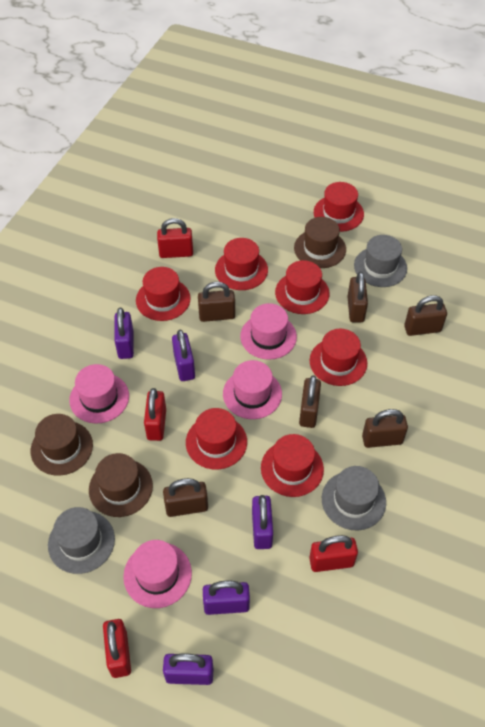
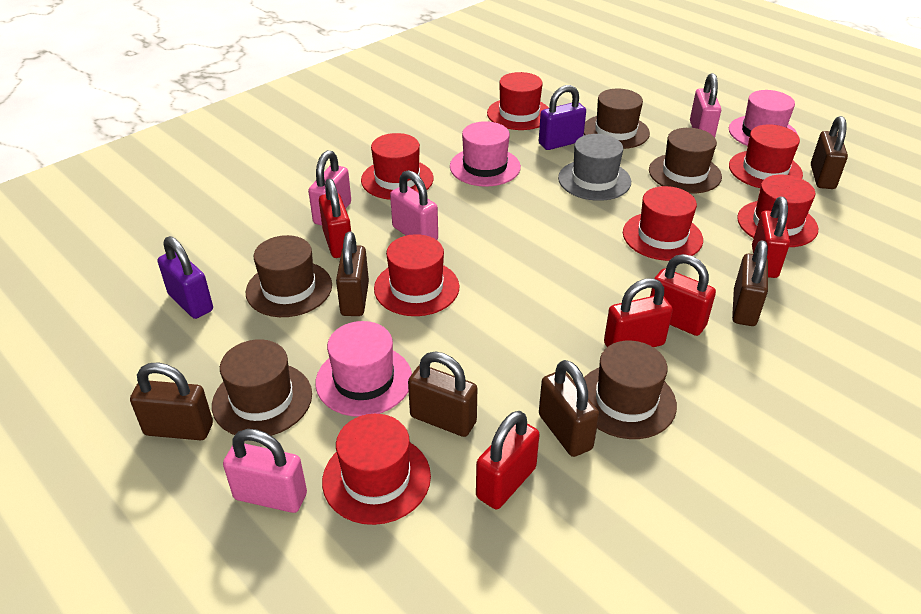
brown hat: 3 -> 5
grey hat: 3 -> 1
pink hat: 4 -> 3
pink padlock: 0 -> 4
purple padlock: 5 -> 2
red padlock: 4 -> 5

